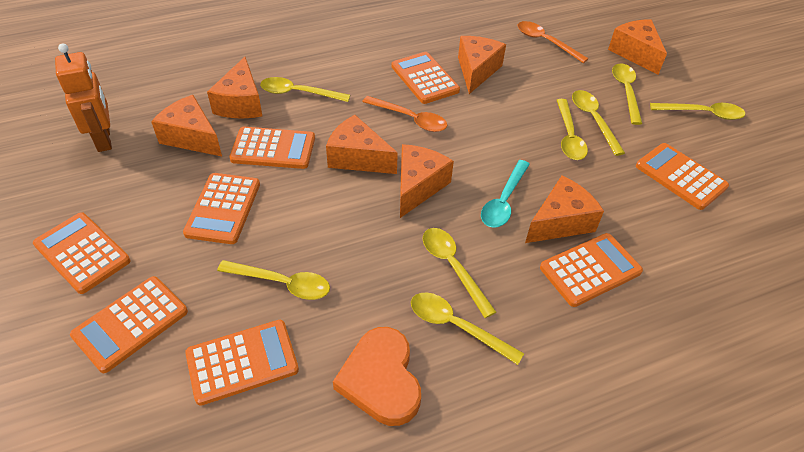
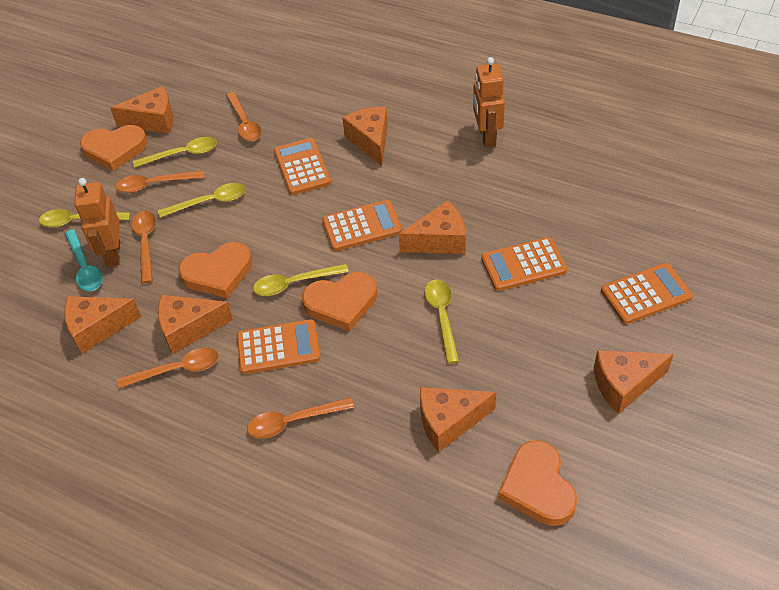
orange calculator: 8 -> 5
orange heart: 1 -> 4
orange robot: 1 -> 2
orange spoon: 2 -> 5
yellow spoon: 8 -> 5

